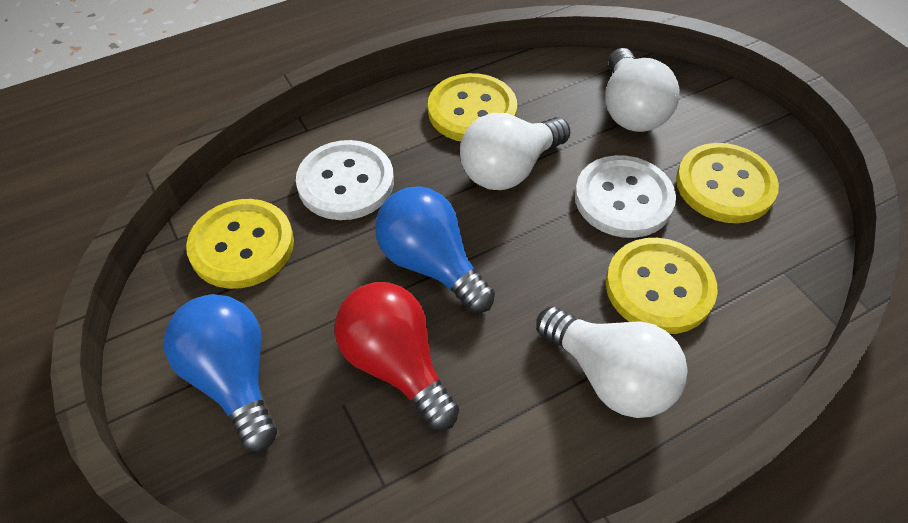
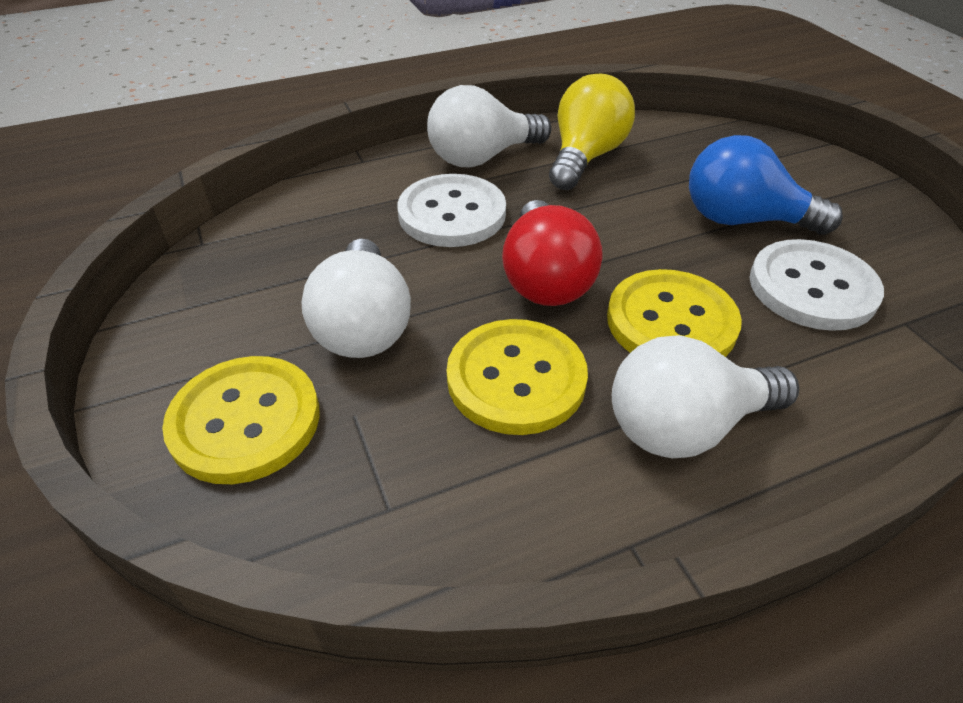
blue light bulb: 2 -> 1
yellow button: 4 -> 3
yellow light bulb: 0 -> 1

